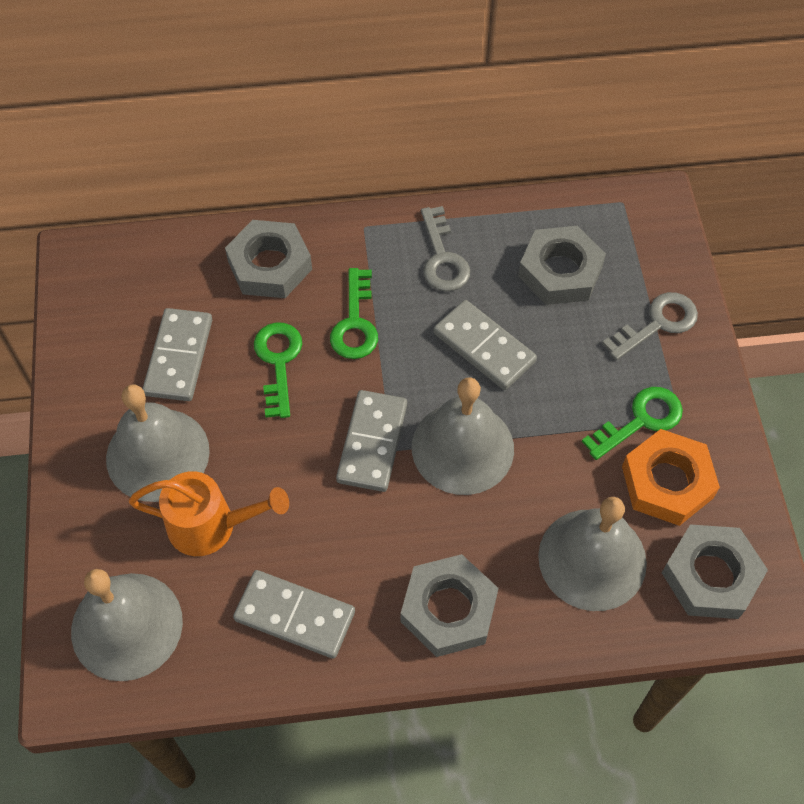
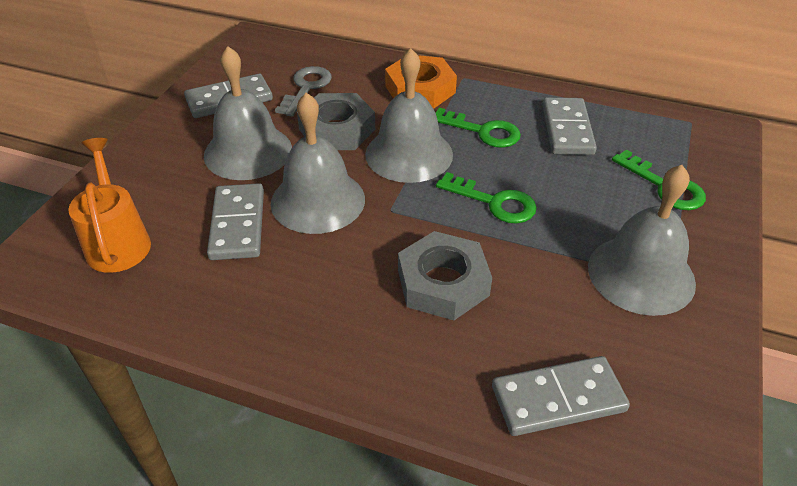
grey key: 2 -> 1
grey nut: 4 -> 2

